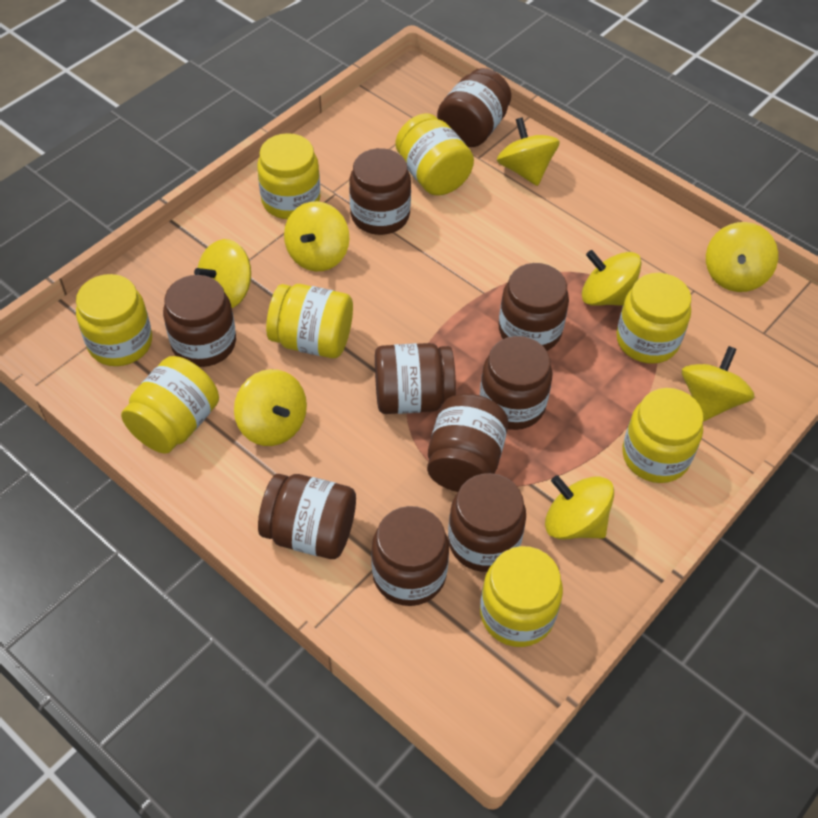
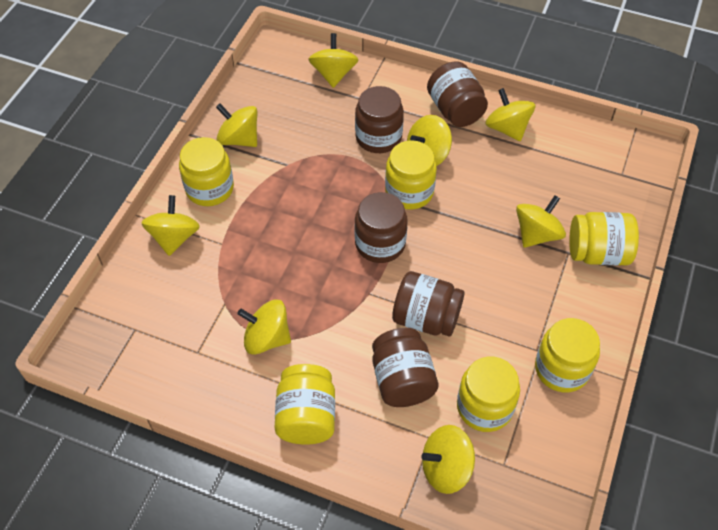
brown jar: 10 -> 5
yellow jar: 8 -> 6

